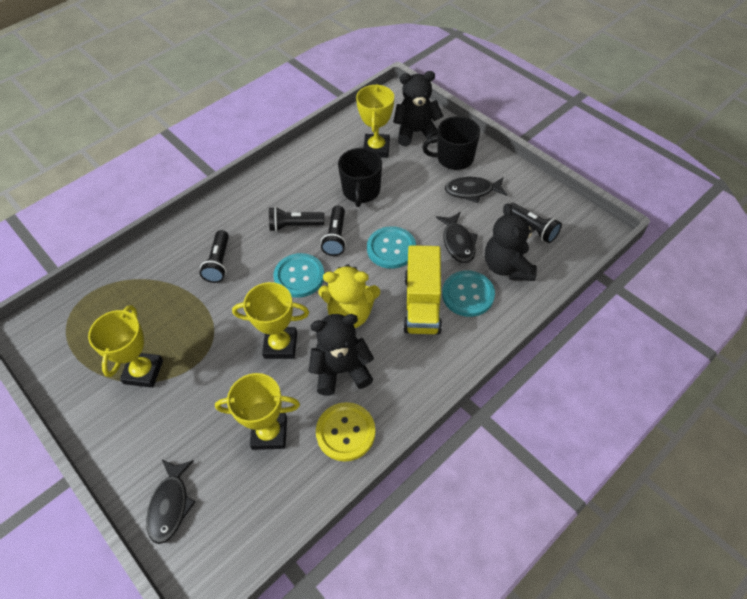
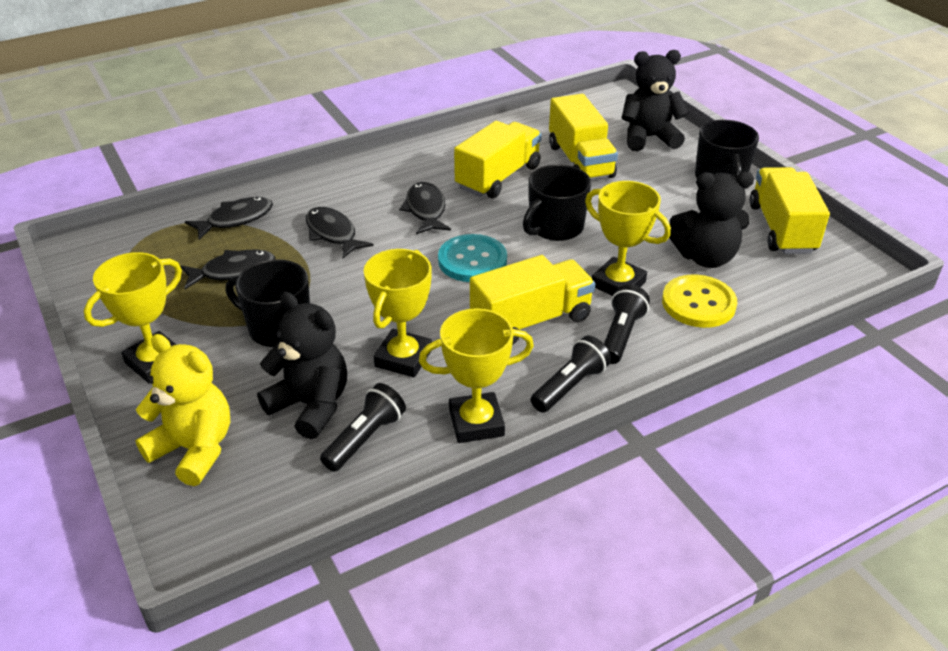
black fish: 3 -> 4
black flashlight: 4 -> 3
black mug: 2 -> 3
turquoise button: 3 -> 1
yellow truck: 1 -> 4

